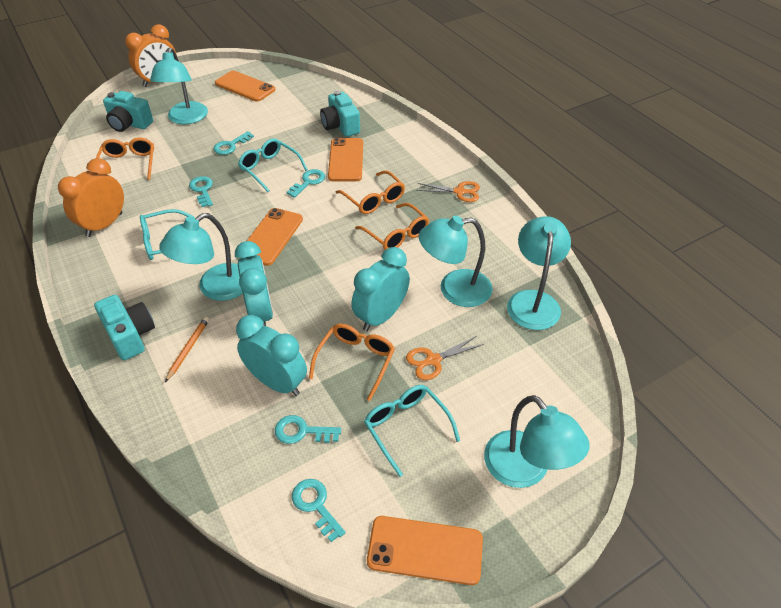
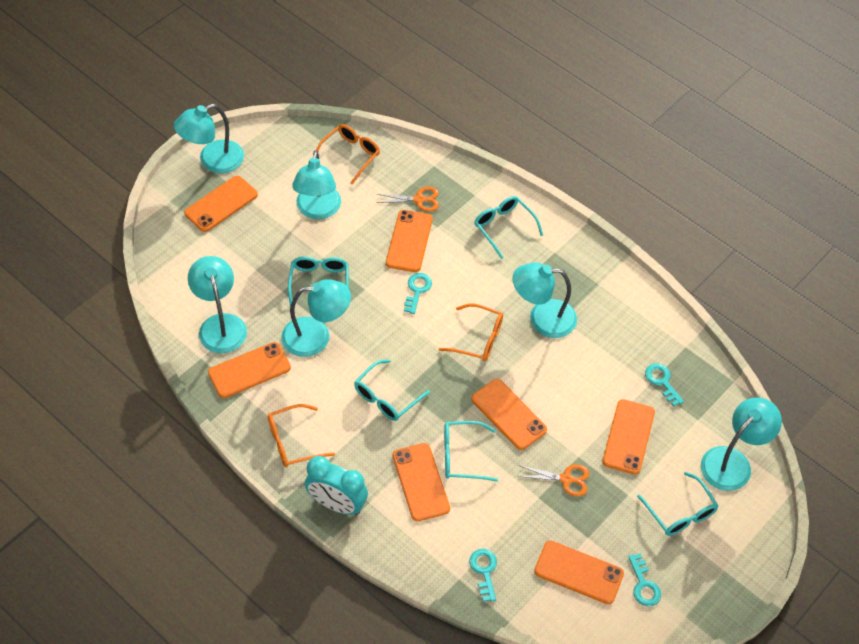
orange clock: 2 -> 0
orange glasses: 4 -> 3
orange pencil: 1 -> 0
orange phone: 4 -> 7
turquoise camera: 3 -> 0
turquoise clock: 3 -> 1
turquoise glasses: 3 -> 5
turquoise key: 5 -> 4
turquoise lamp: 5 -> 6

